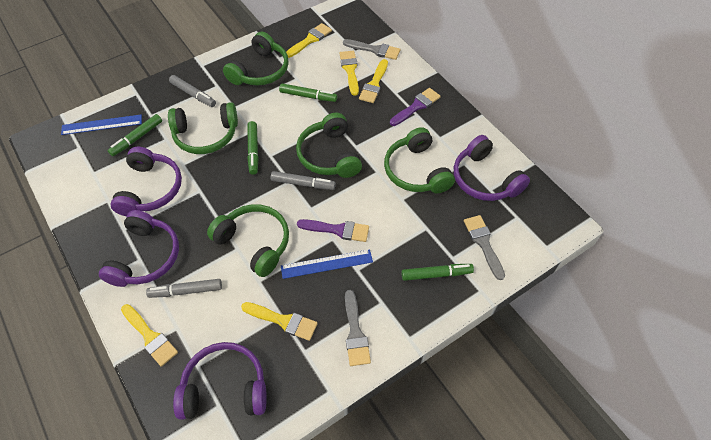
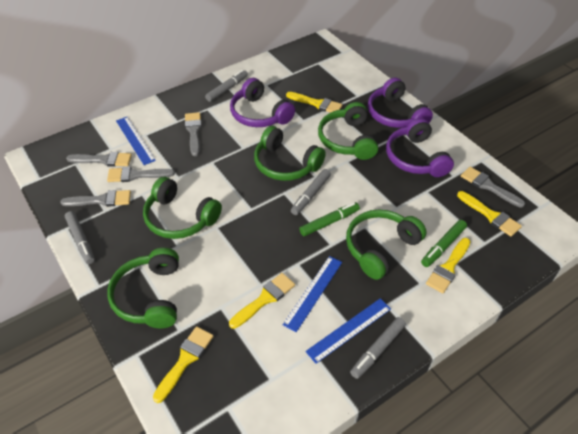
blue ruler: 2 -> 3
green marker: 4 -> 2
grey brush: 3 -> 5
grey marker: 3 -> 4
purple brush: 2 -> 0
purple headphones: 4 -> 3

